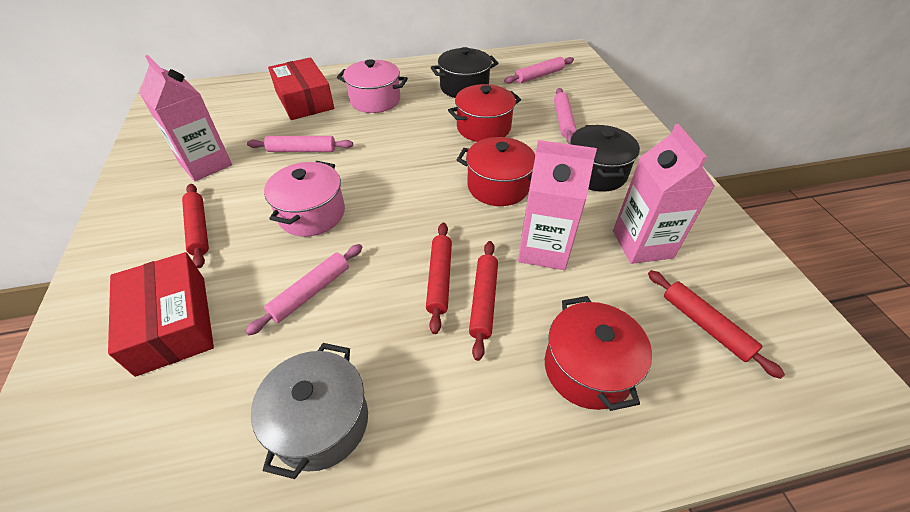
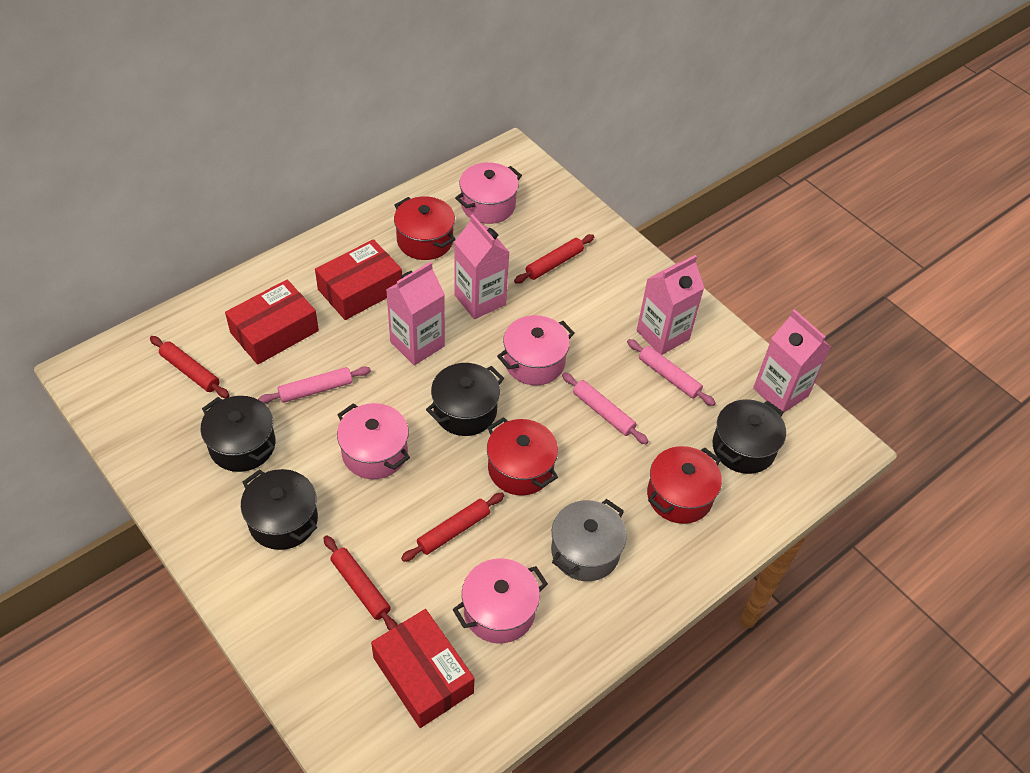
black pot: 2 -> 4
pink carton: 3 -> 4
pink pot: 2 -> 4
pink rolling pin: 4 -> 3
red box: 2 -> 3

